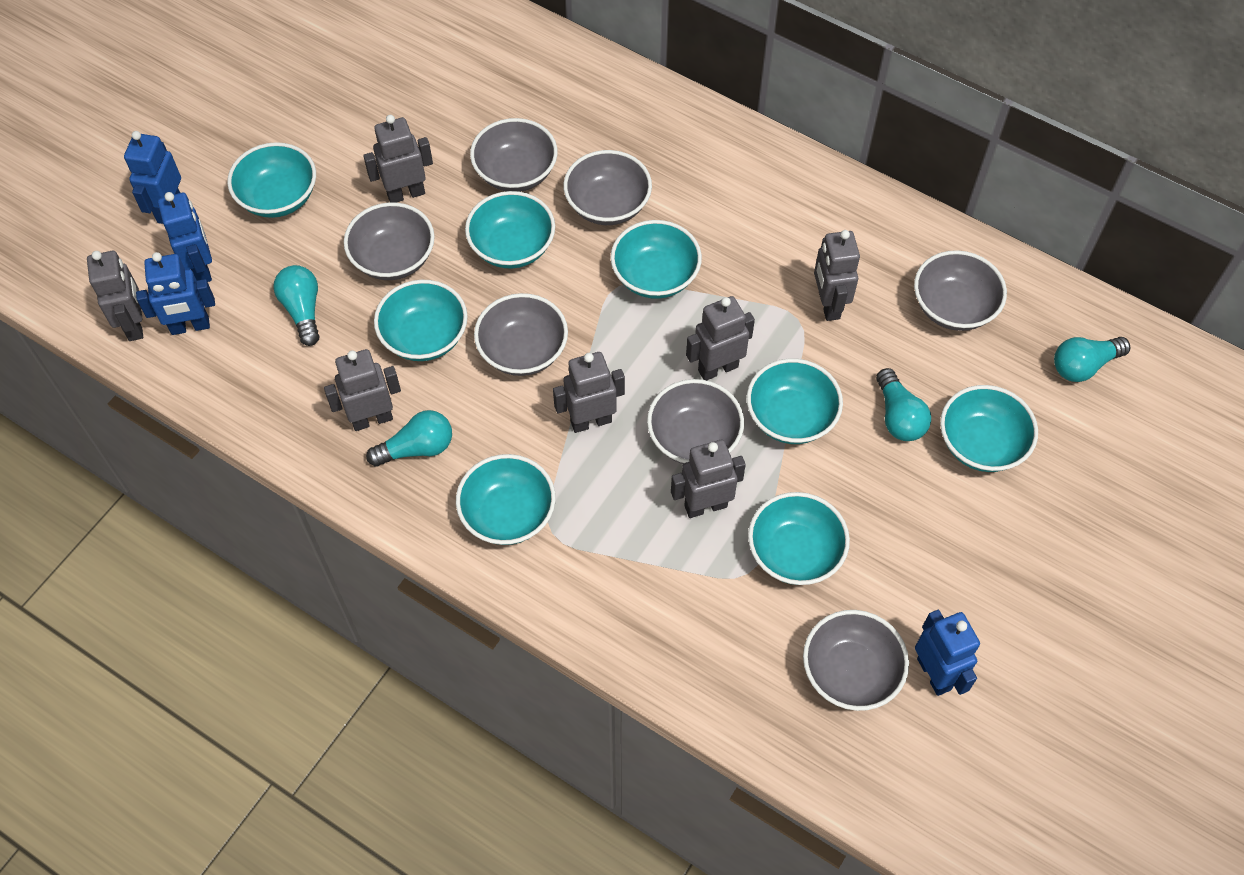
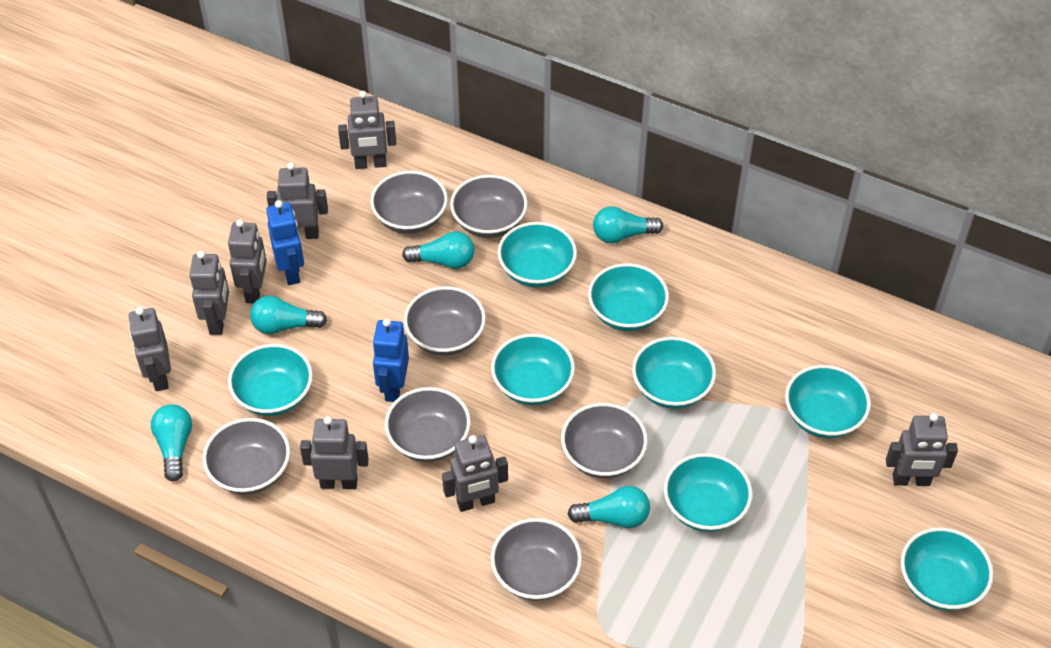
blue robot: 4 -> 2
grey robot: 7 -> 8
turquoise light bulb: 4 -> 5

